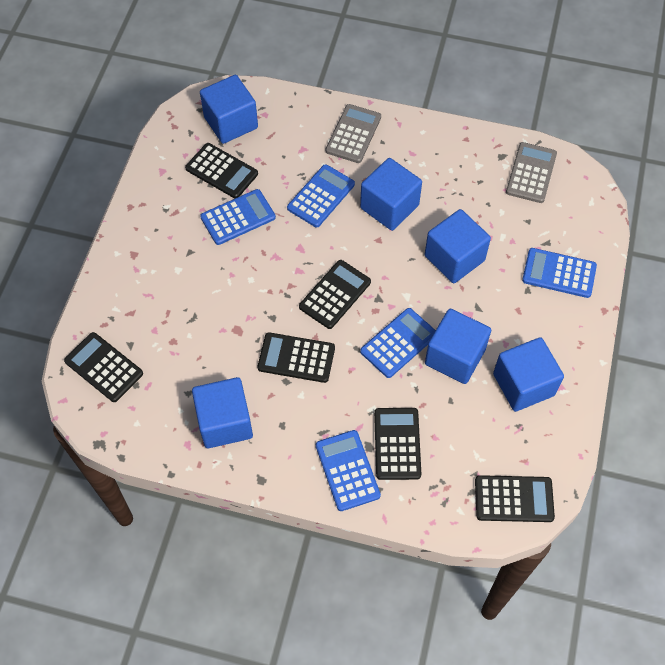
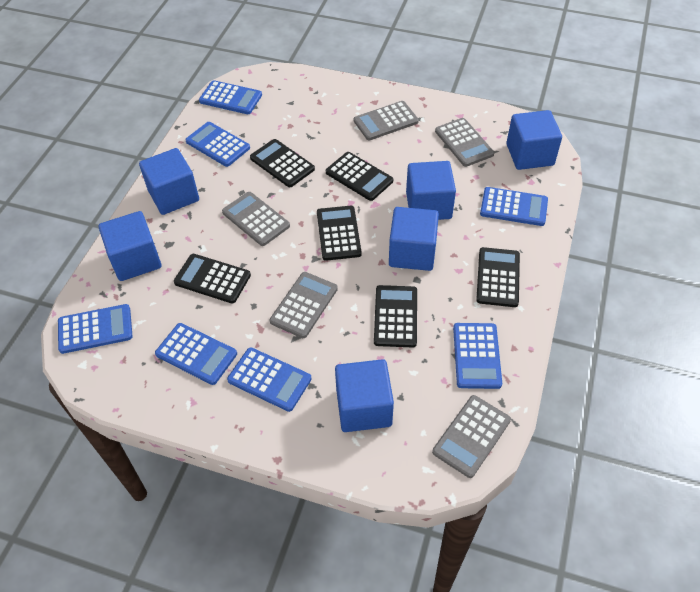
blue calculator: 5 -> 7
grey calculator: 2 -> 5

